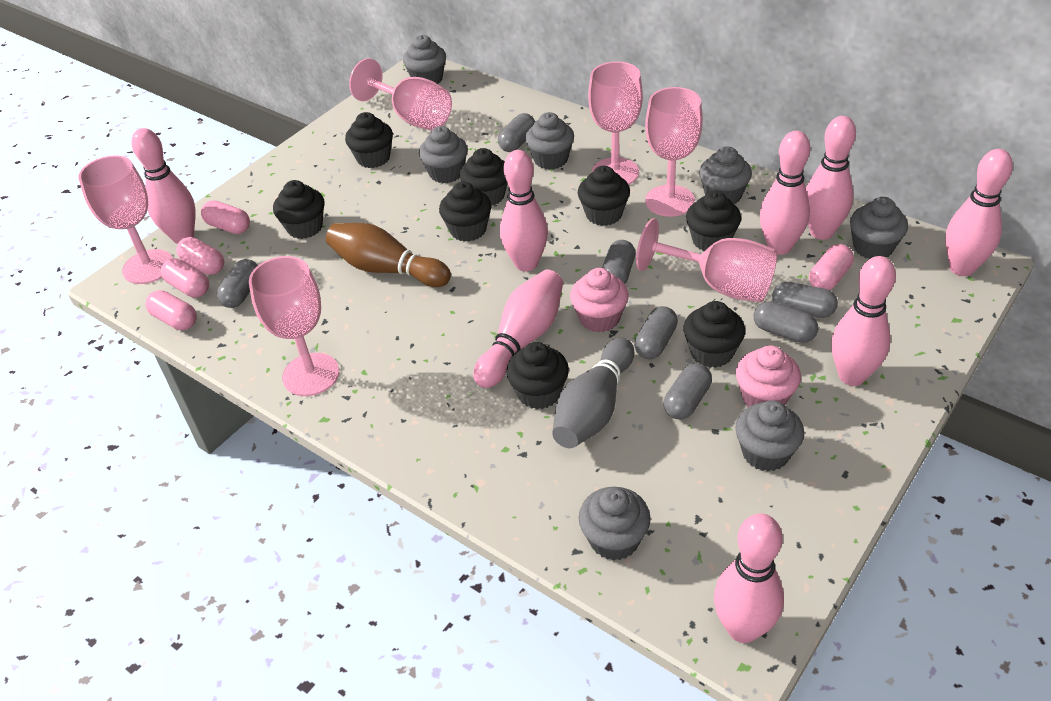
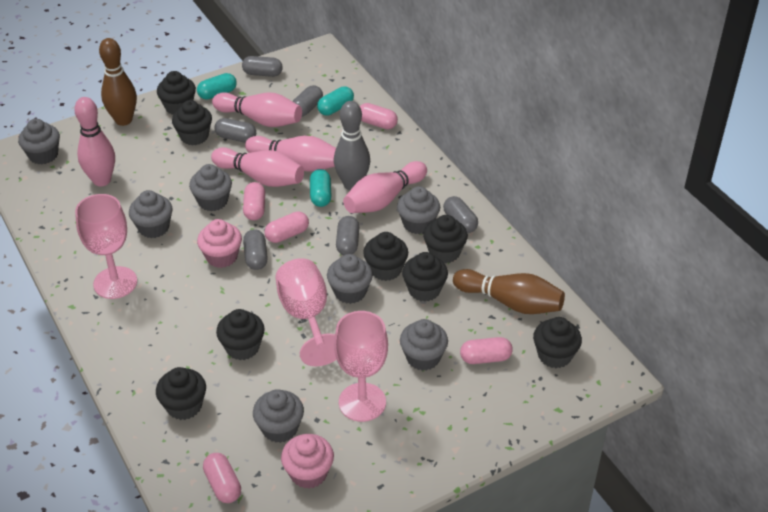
brown bowling pin: 1 -> 2
grey capsule: 7 -> 6
pink bowling pin: 8 -> 5
pink goblet: 6 -> 3
turquoise capsule: 0 -> 3

